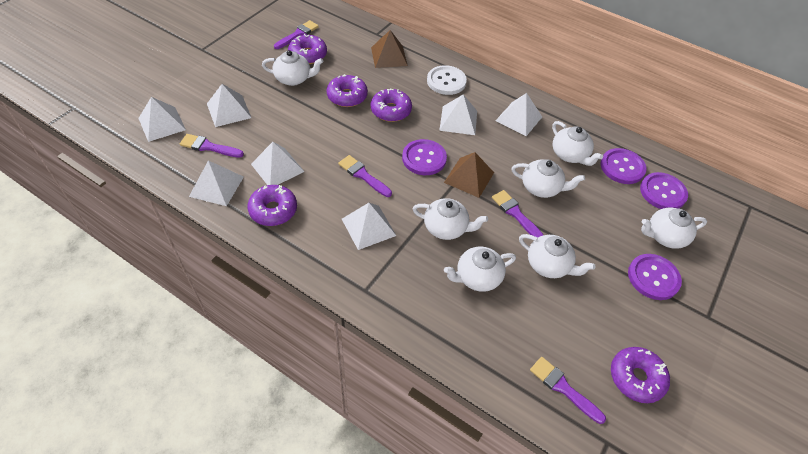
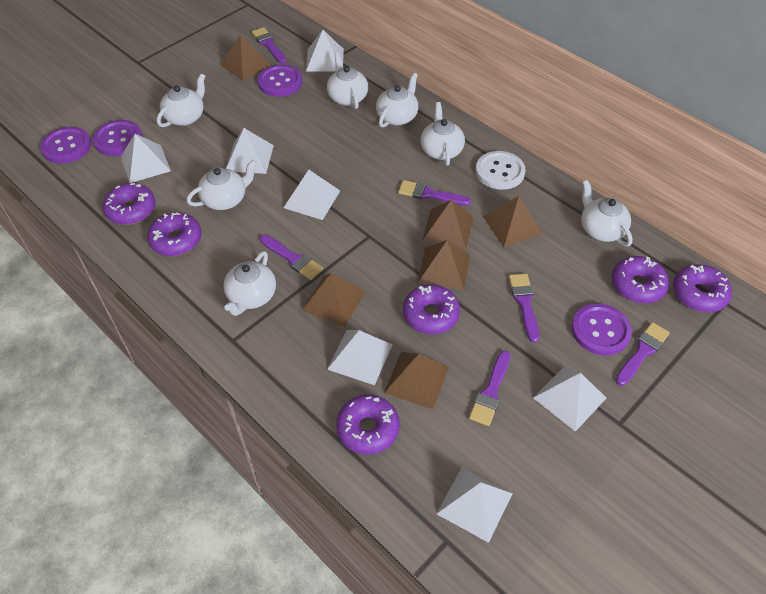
brown pyramid: 2 -> 6
purple brush: 5 -> 6
purple donut: 5 -> 6

